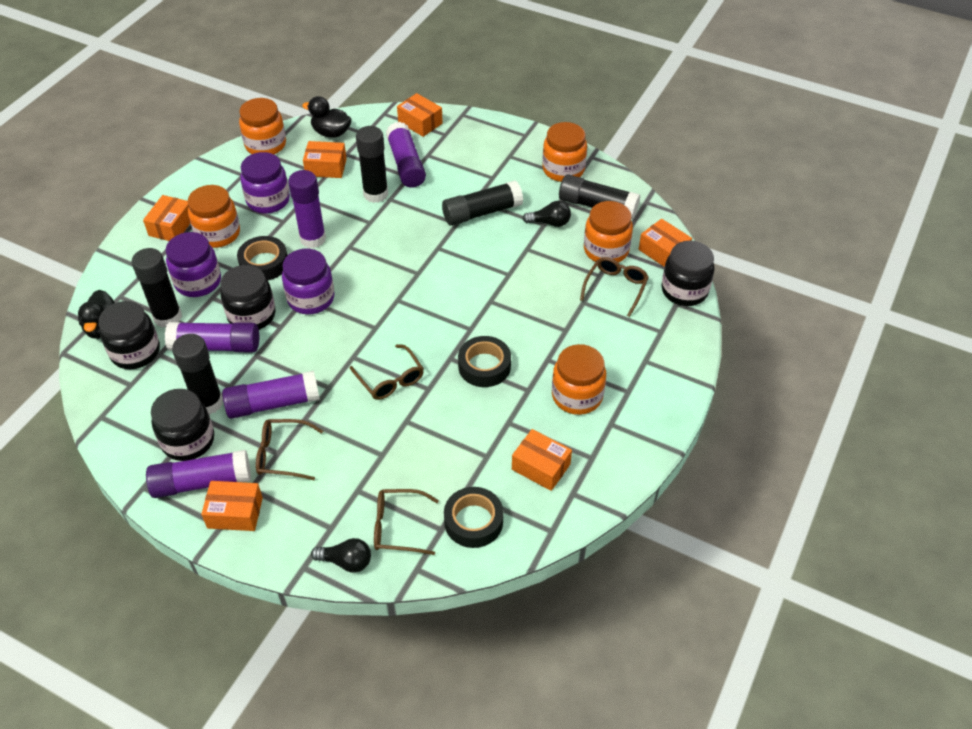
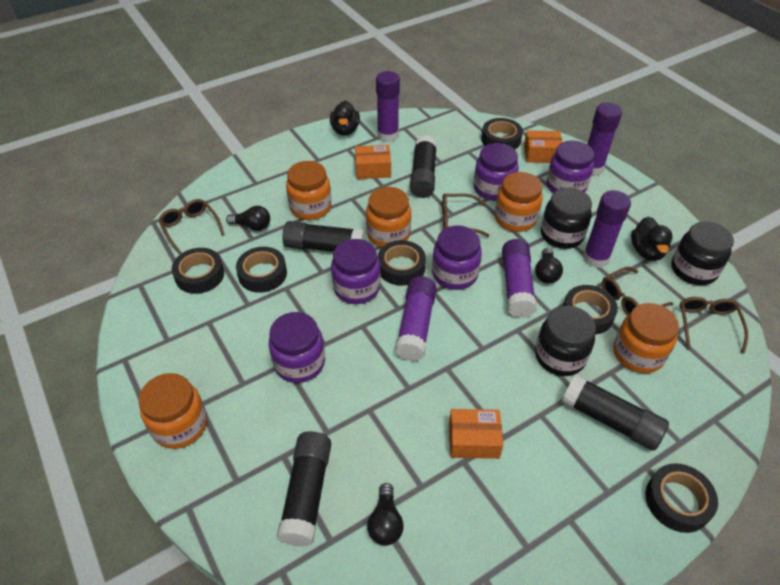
black glue stick: 5 -> 4
black jar: 4 -> 3
black light bulb: 2 -> 3
black tape: 3 -> 6
orange box: 6 -> 3
purple jar: 3 -> 5

